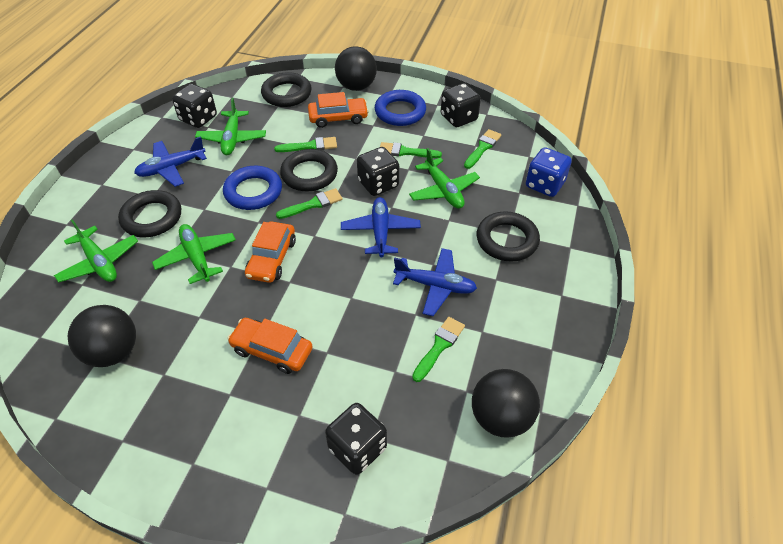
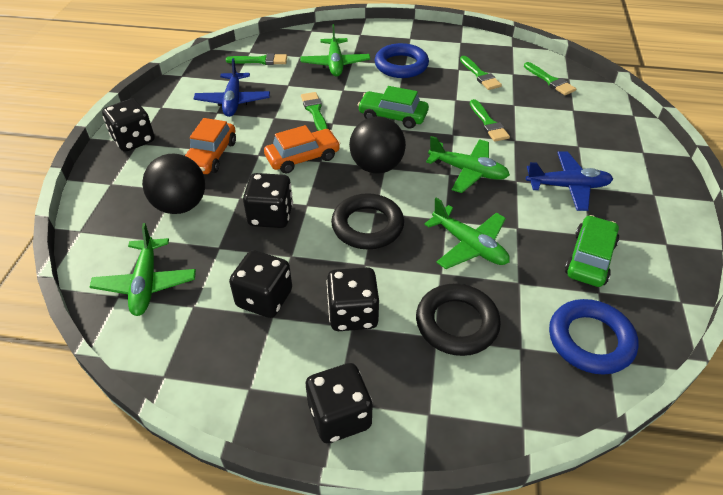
black ball: 3 -> 2
black dice: 4 -> 5
black ring: 4 -> 2
blue dice: 1 -> 0
blue plane: 3 -> 2
green car: 0 -> 2
orange car: 3 -> 2

